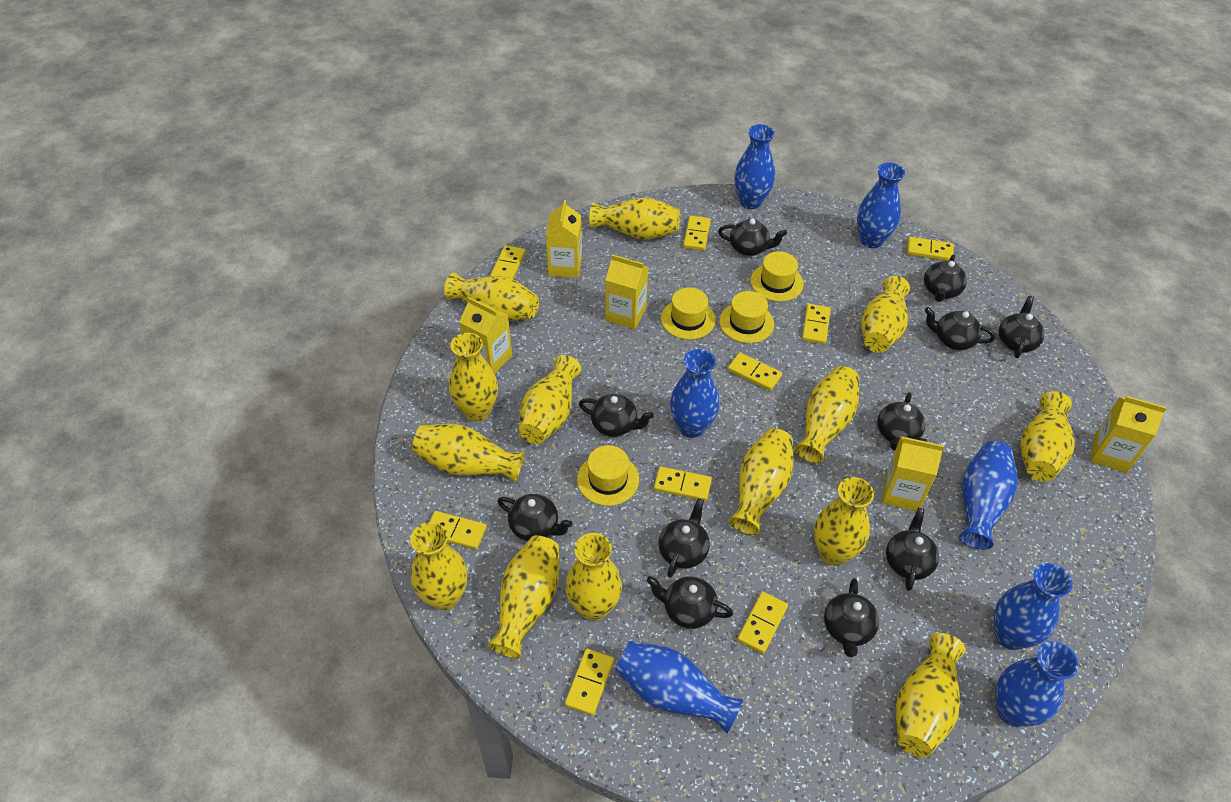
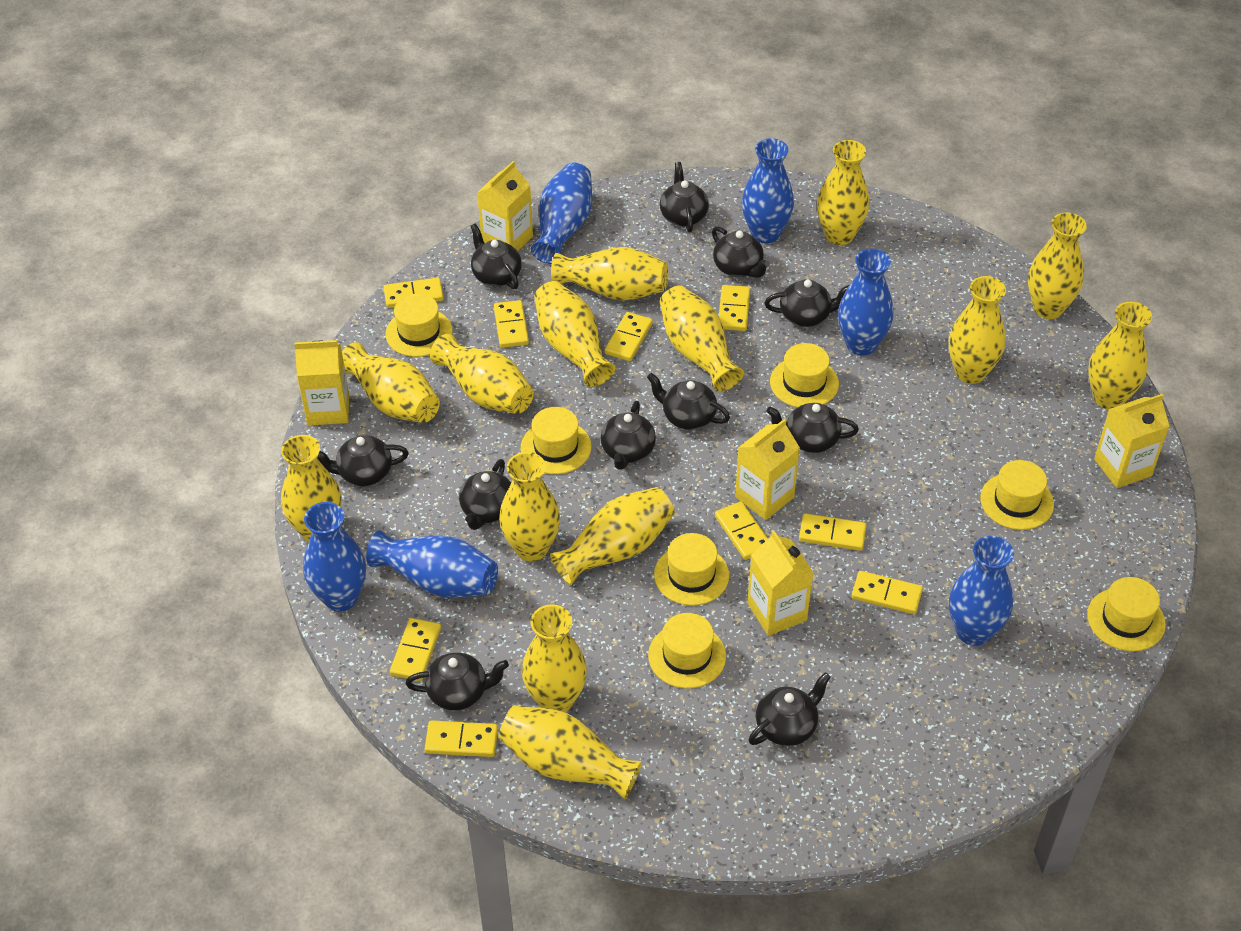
blue vase: 7 -> 6
yellow hat: 4 -> 7

